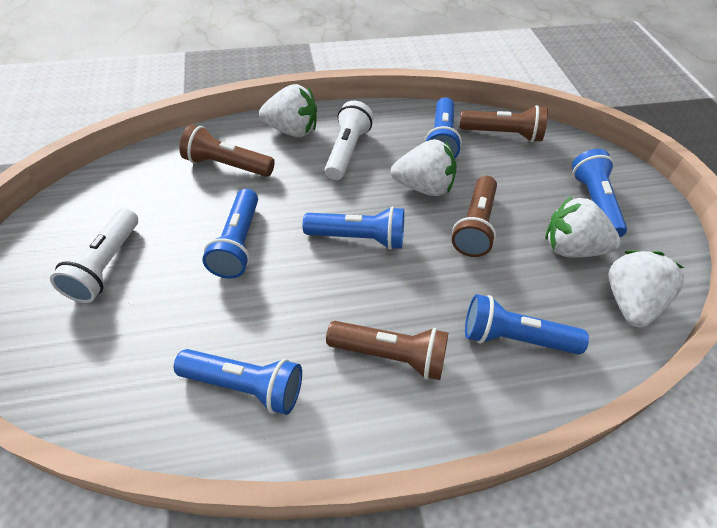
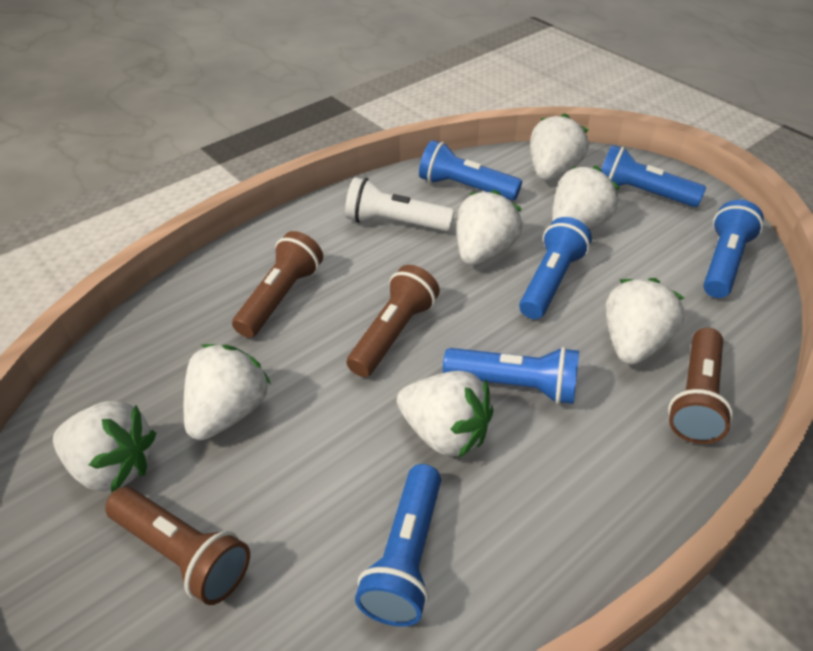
white flashlight: 2 -> 1
white strawberry: 4 -> 7

